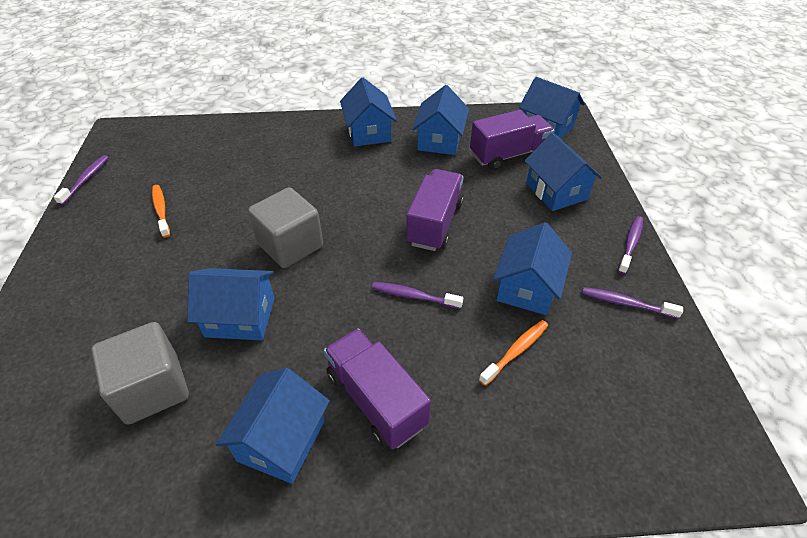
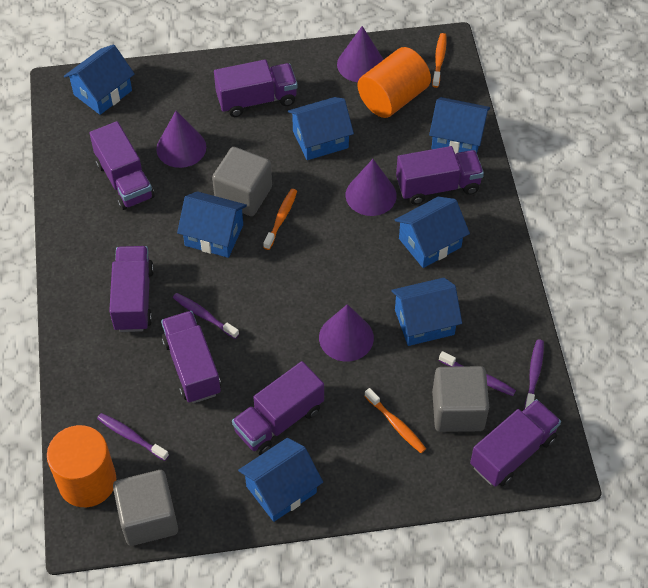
grey cube: 2 -> 3
orange cylinder: 0 -> 2
orange toothbrush: 2 -> 3
purple cone: 0 -> 4
purple truck: 3 -> 7

